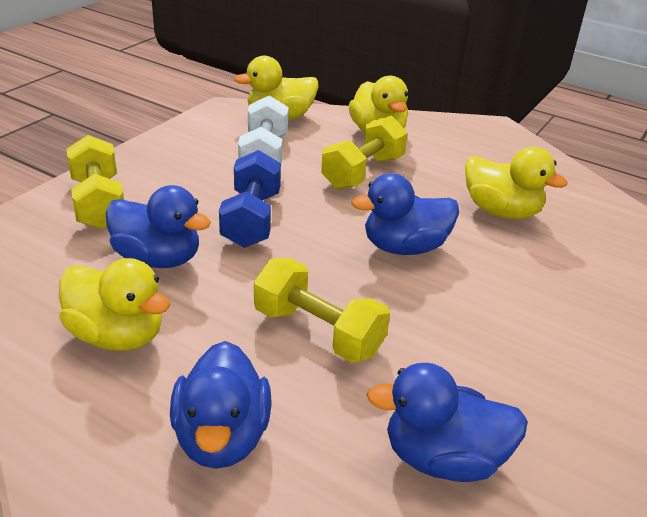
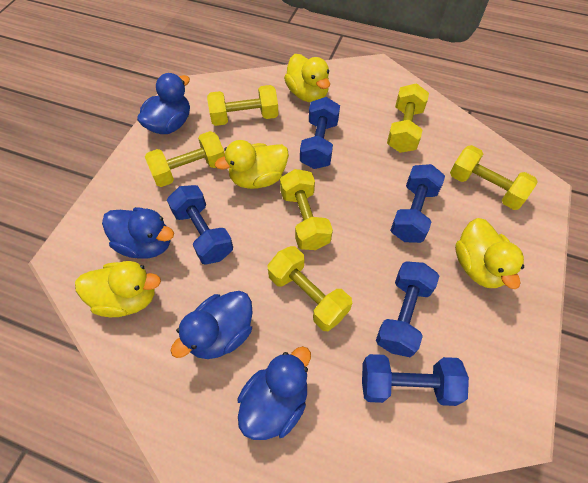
blue dumbbell: 1 -> 5
white dumbbell: 1 -> 0
yellow dumbbell: 3 -> 6

